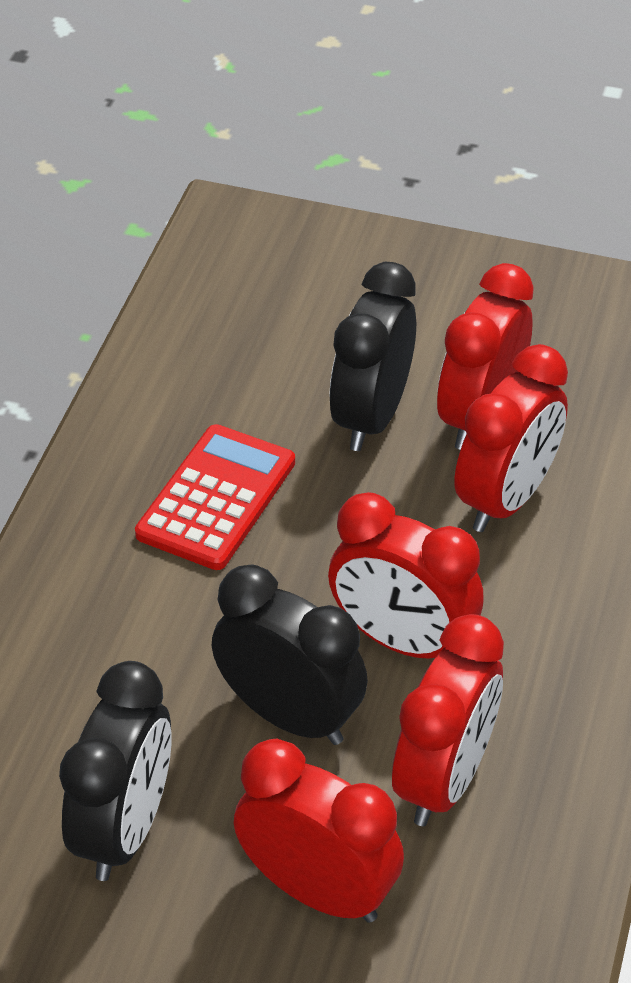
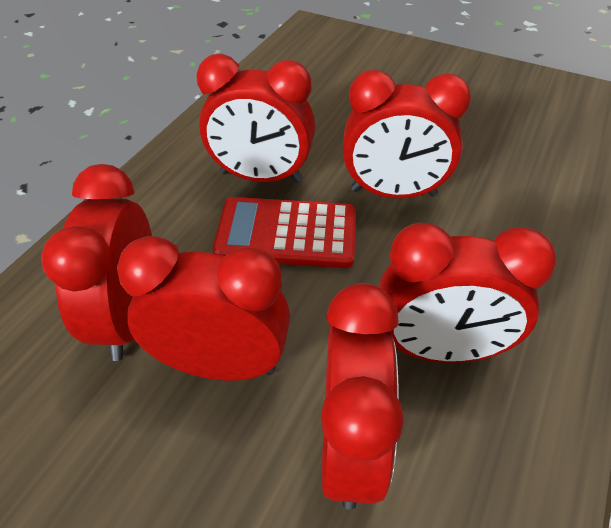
black clock: 3 -> 0
red clock: 5 -> 6

